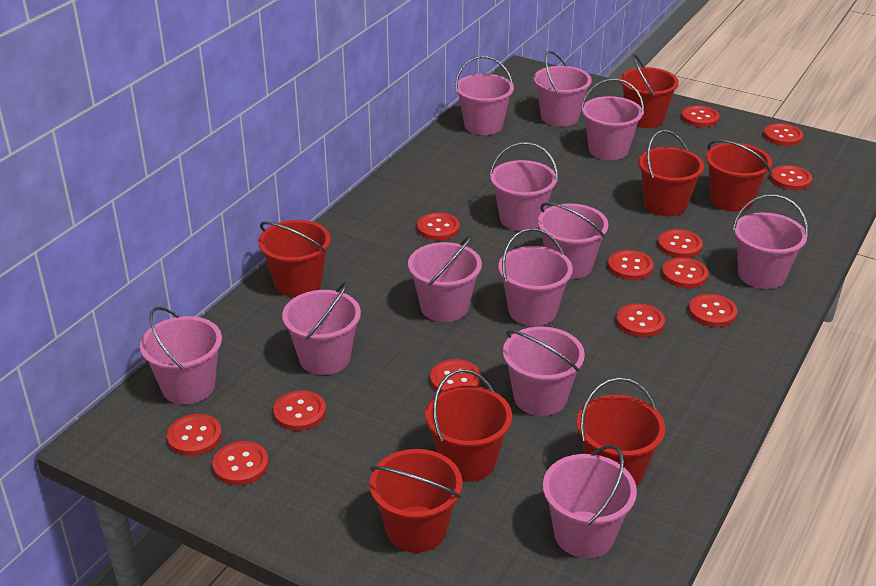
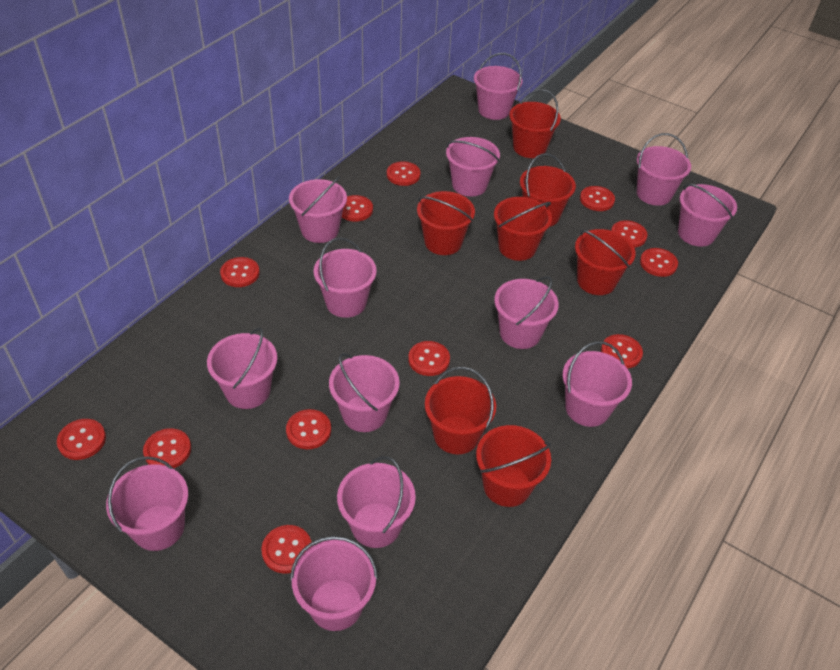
pink bucket: 12 -> 13
red button: 13 -> 12

